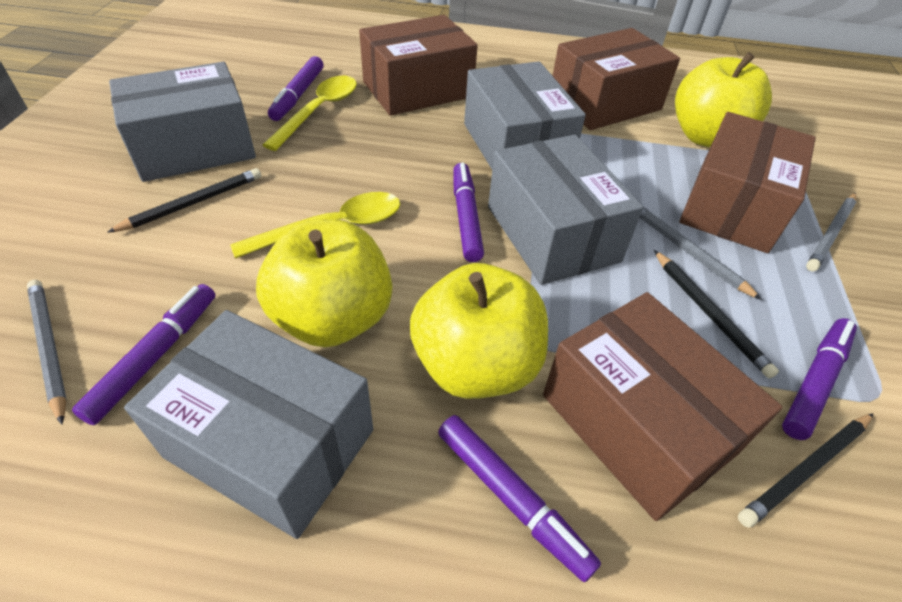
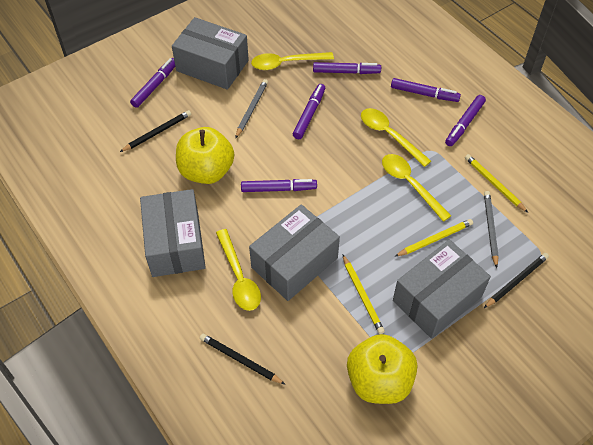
brown box: 4 -> 0
grey pencil: 3 -> 2
purple marker: 5 -> 6
yellow apple: 3 -> 2
yellow pencil: 0 -> 3
yellow spoon: 2 -> 4

